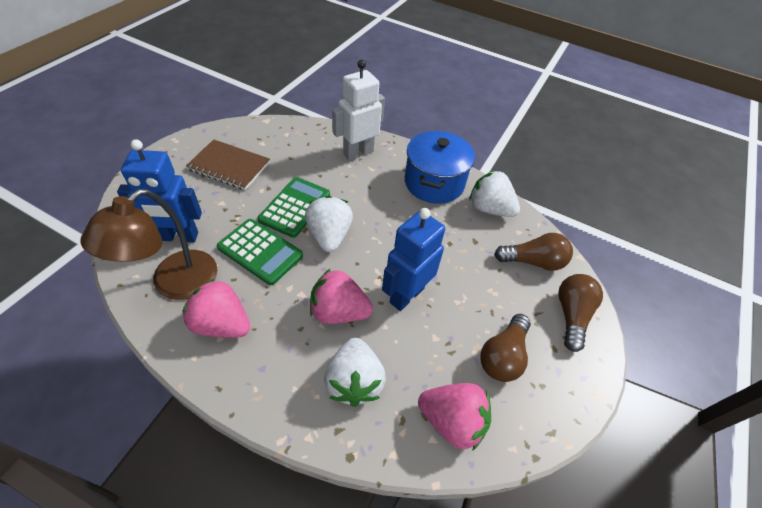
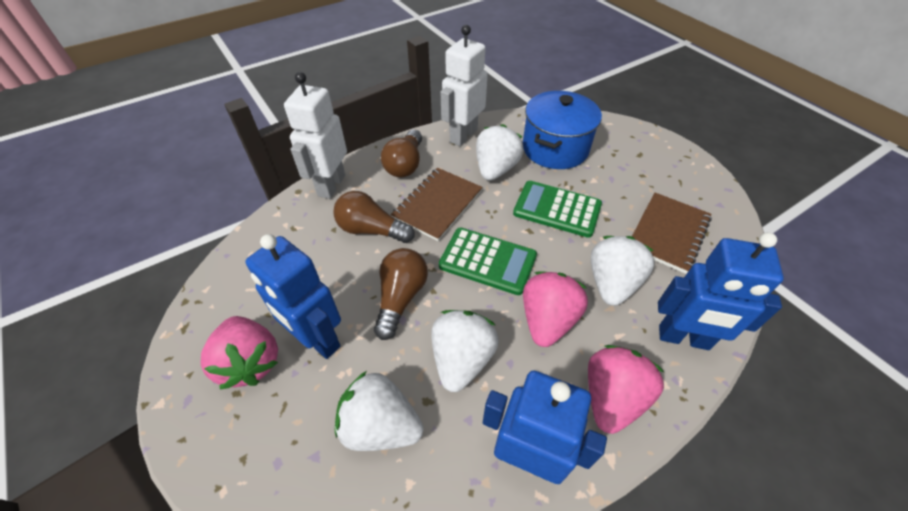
blue robot: 2 -> 3
brown lamp: 1 -> 0
brown notebook: 1 -> 2
white robot: 1 -> 2
white strawberry: 3 -> 4

